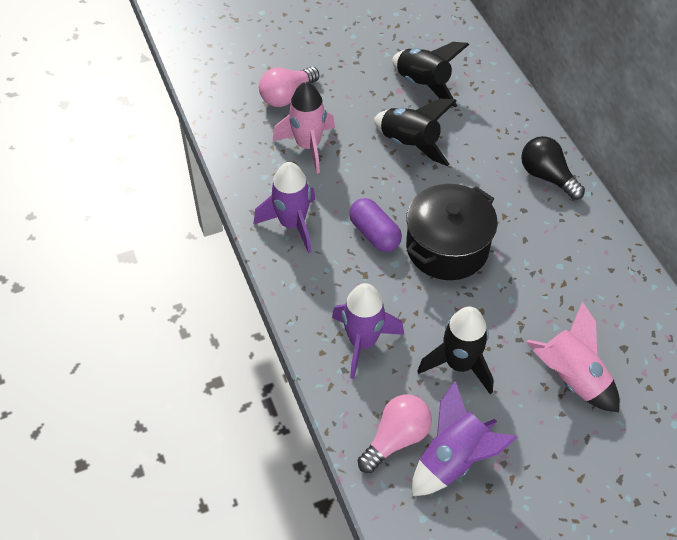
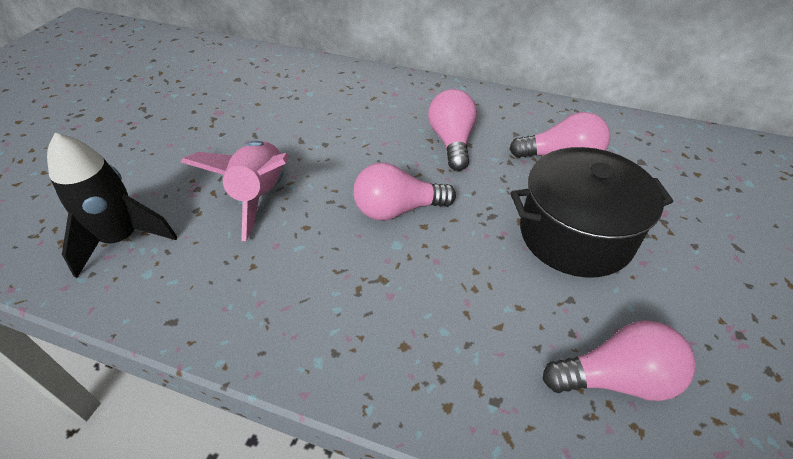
black light bulb: 1 -> 0
black rocket: 3 -> 1
pink light bulb: 2 -> 4
pink rocket: 2 -> 1
purple capsule: 1 -> 0
purple rocket: 3 -> 0

